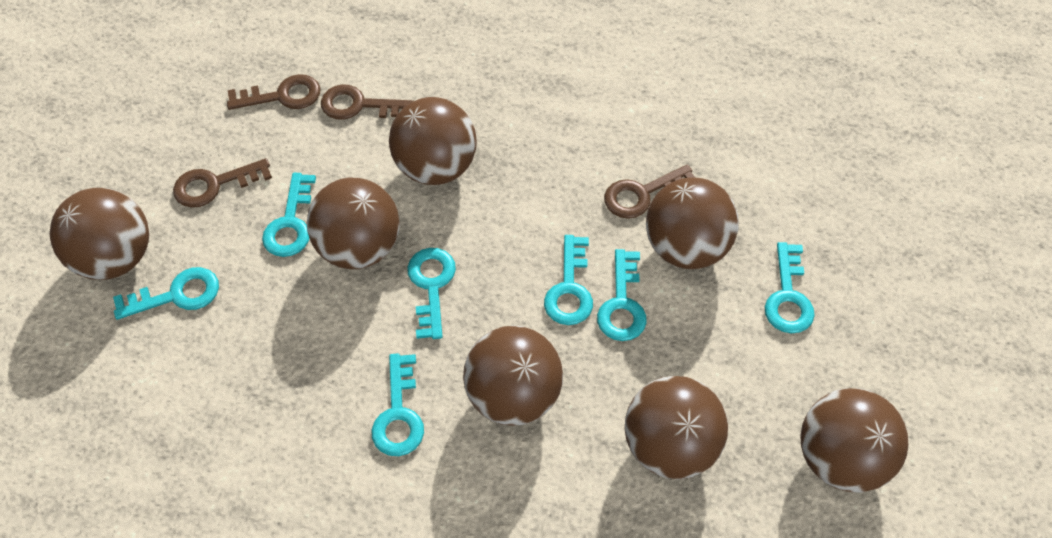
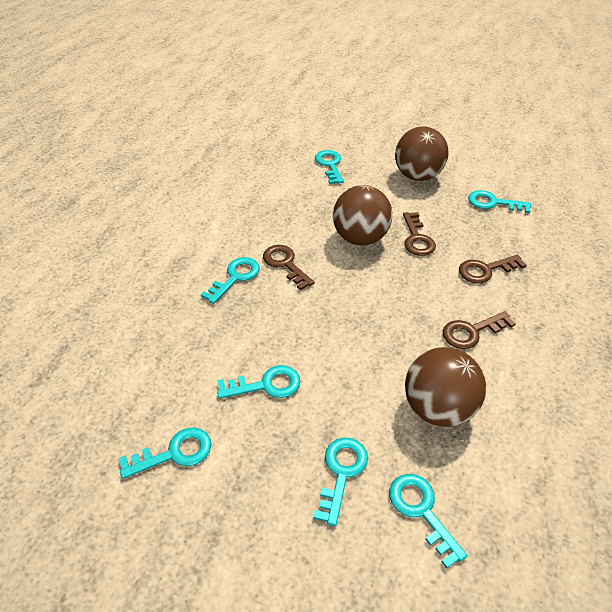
brown ball: 7 -> 3

